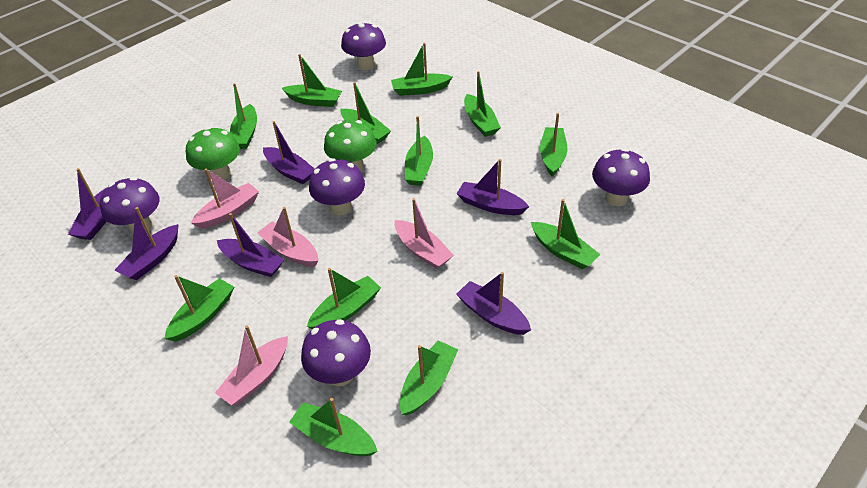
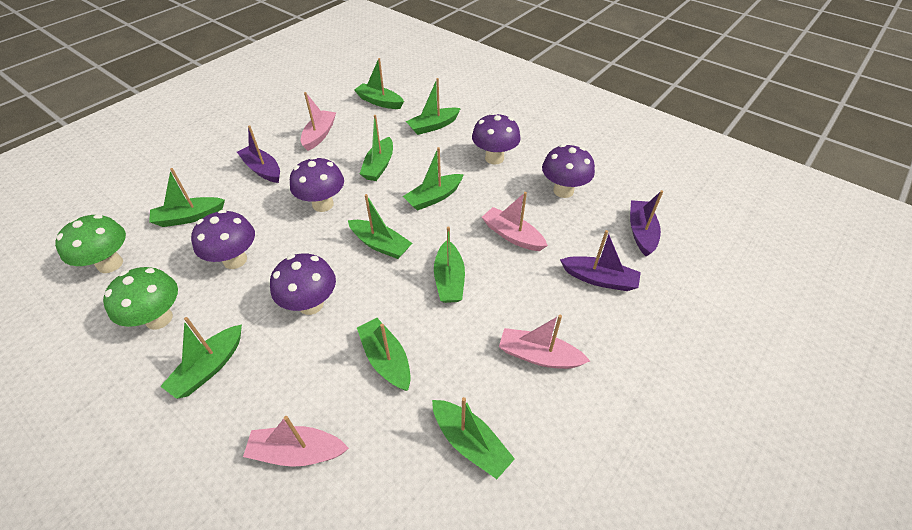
green boat: 12 -> 10
purple boat: 6 -> 3

